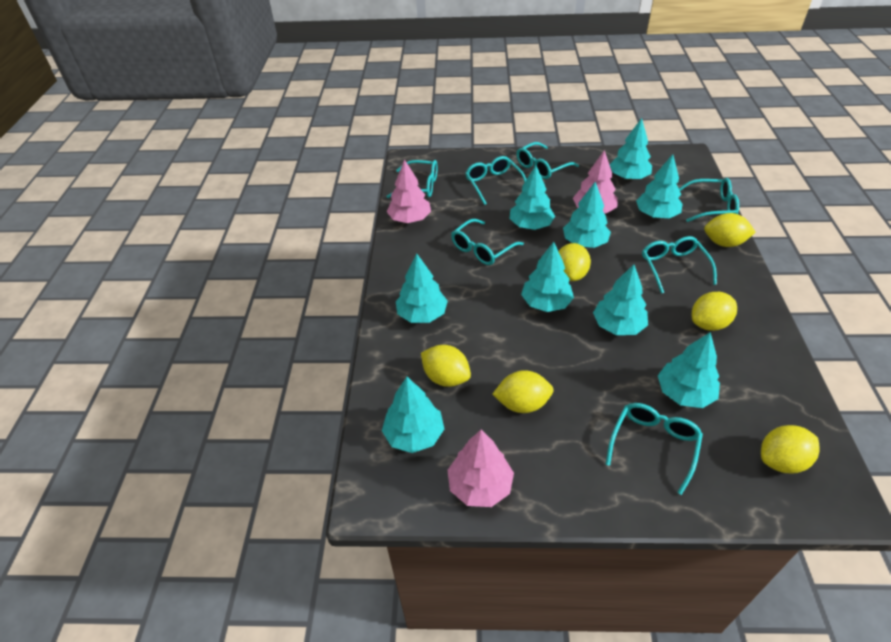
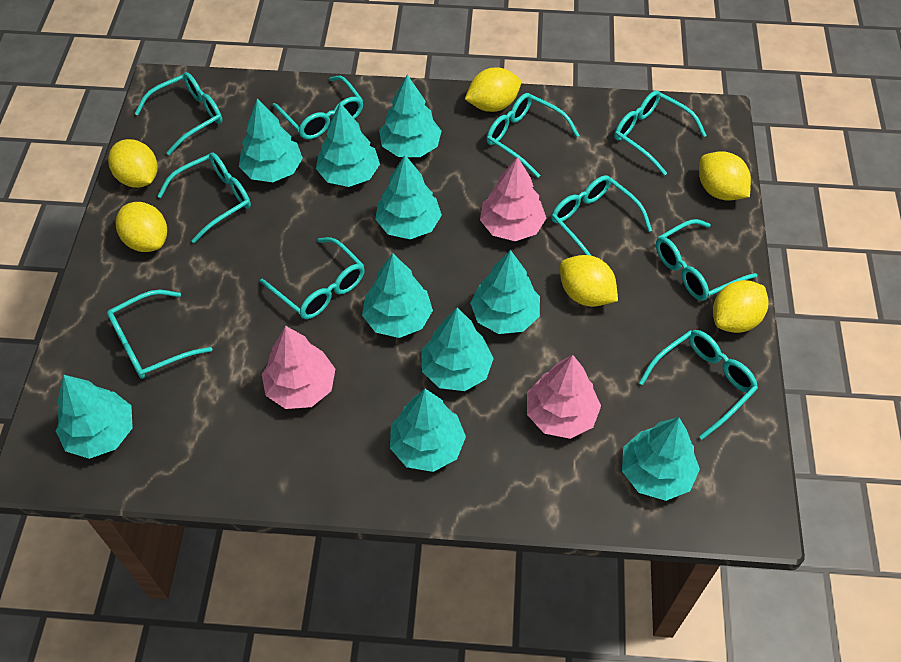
turquoise glasses: 7 -> 10
turquoise tree: 9 -> 10

